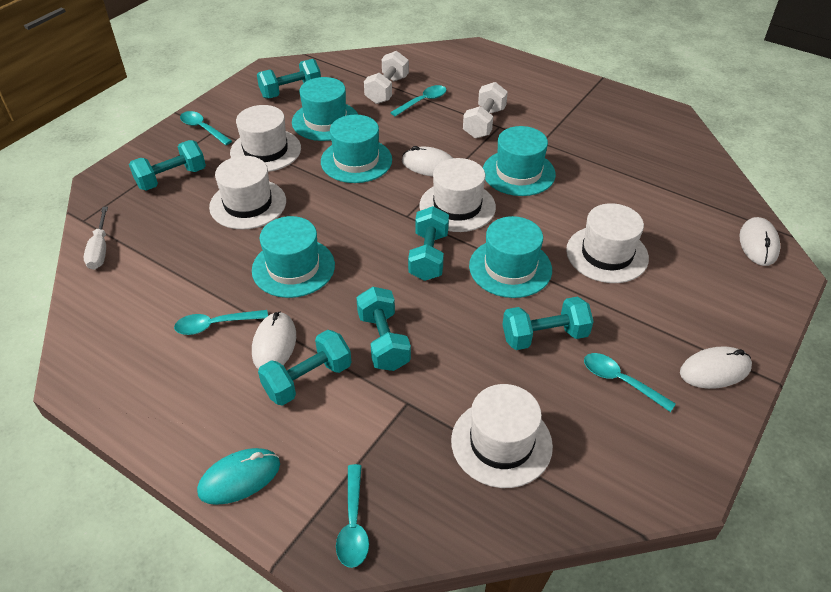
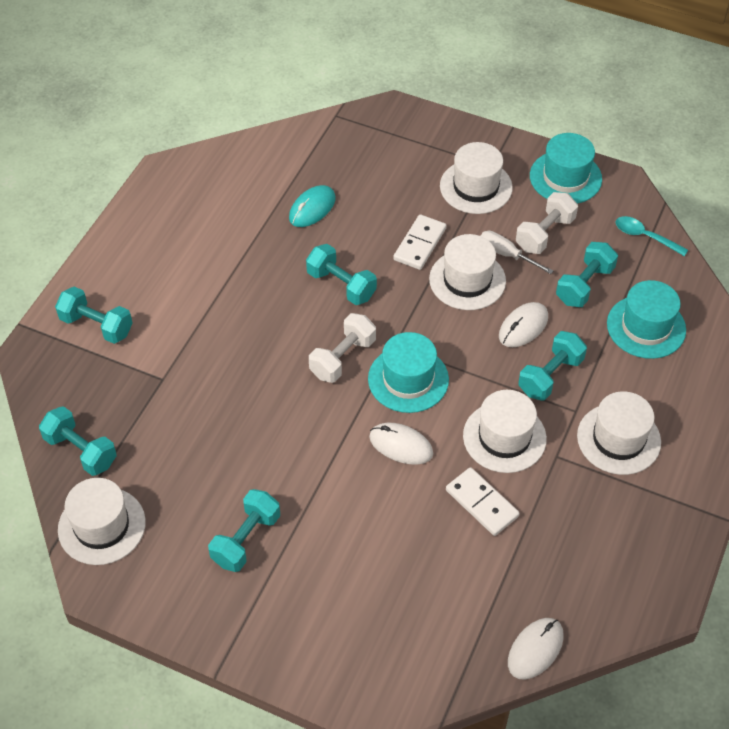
turquoise hat: 5 -> 3
turquoise spoon: 5 -> 1
white domino: 0 -> 2
white mouse: 4 -> 3

